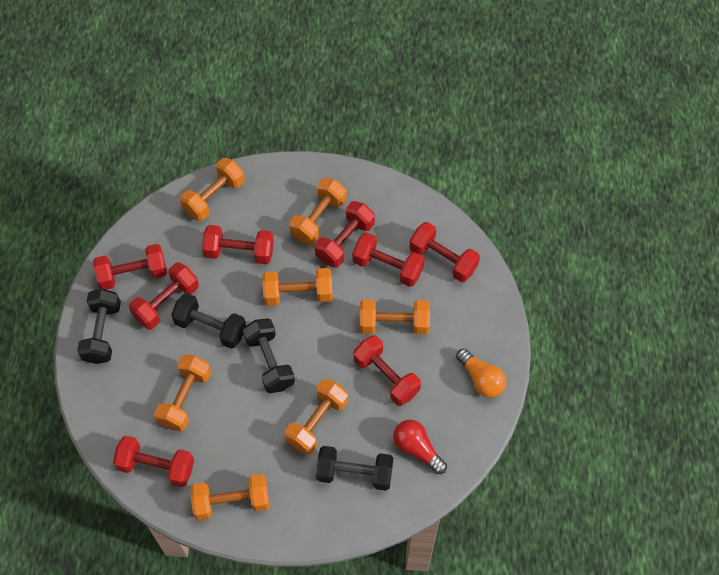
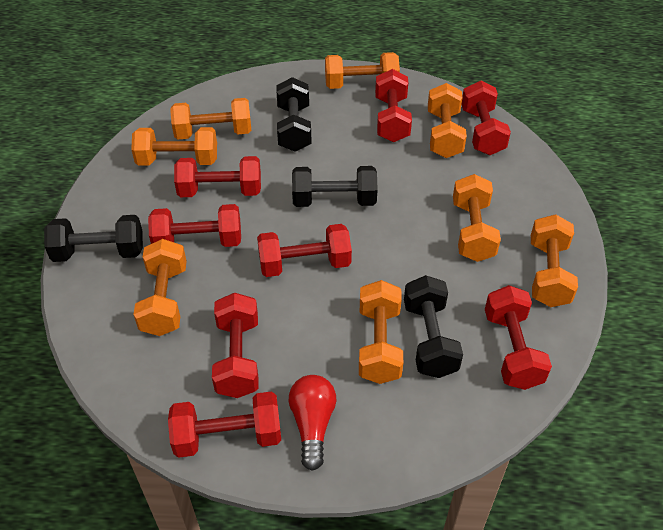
orange dumbbell: 7 -> 8
orange light bulb: 1 -> 0

